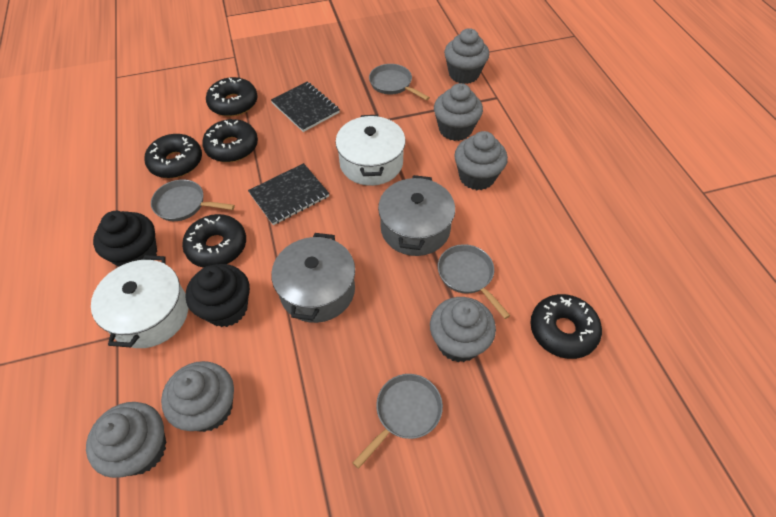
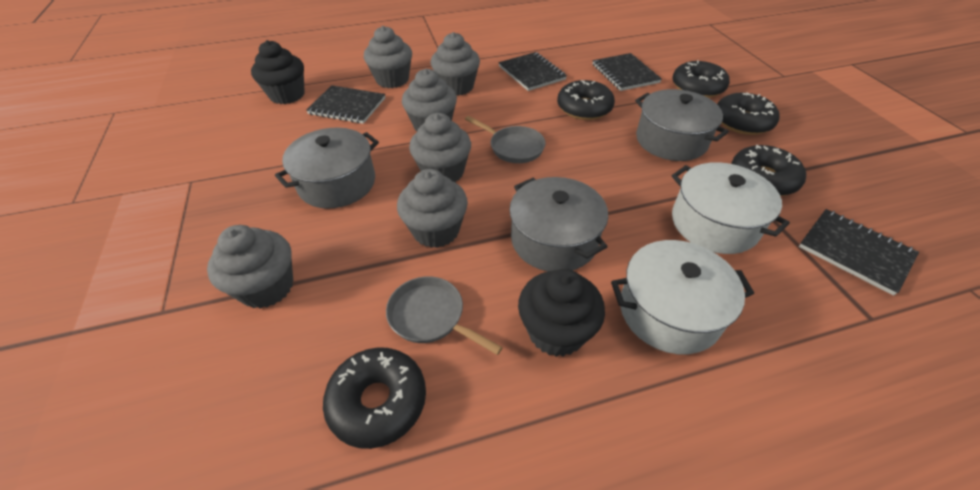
black notebook: 2 -> 4
grey pan: 4 -> 2
grey pot: 2 -> 3

